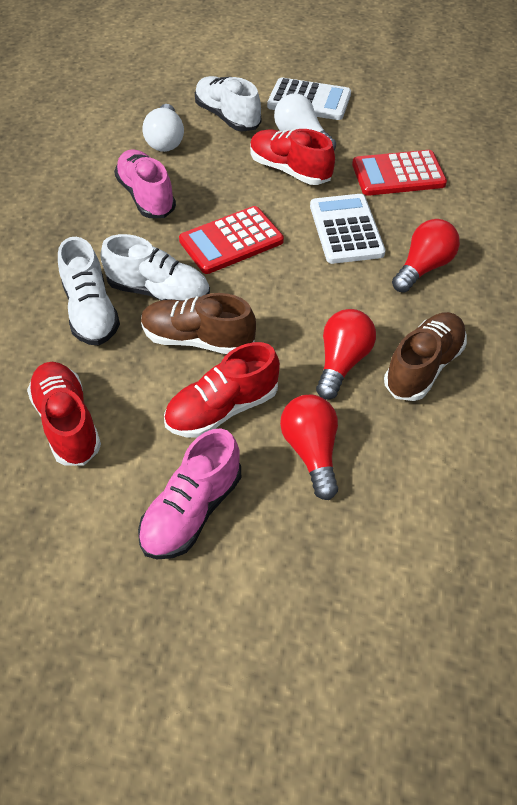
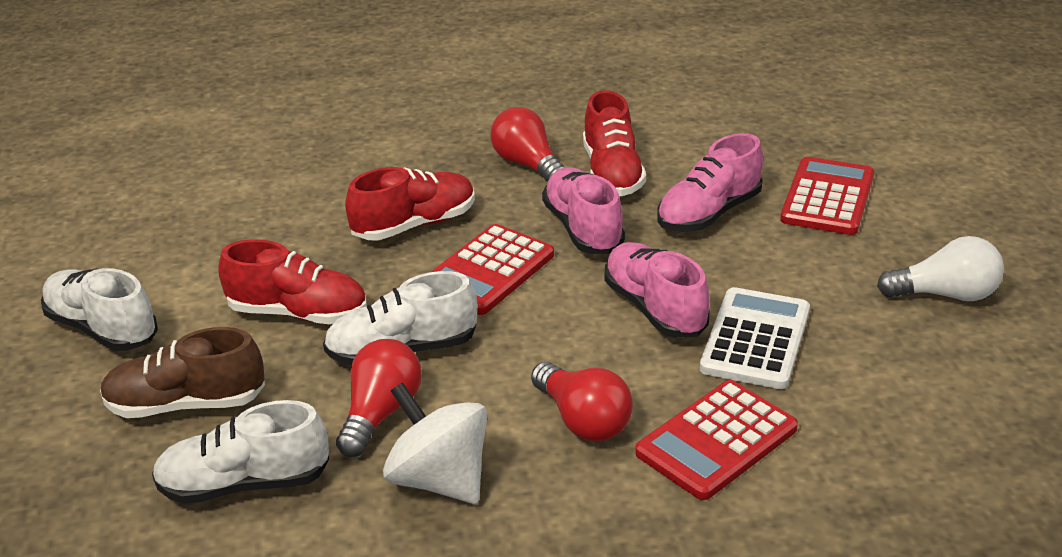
brown shoe: 2 -> 1
pink shoe: 2 -> 3
red calculator: 2 -> 3
white calculator: 2 -> 1
white light bulb: 2 -> 1
white spinning top: 0 -> 1

